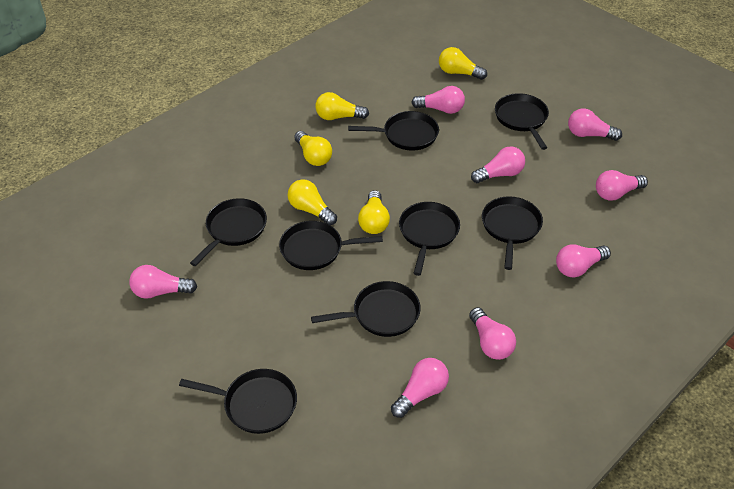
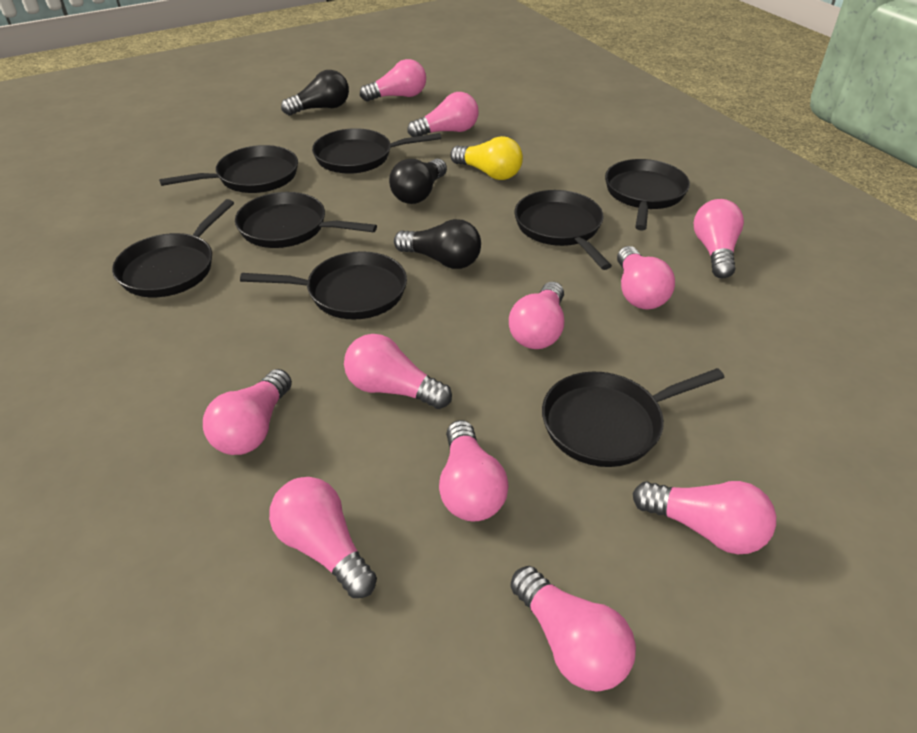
black light bulb: 0 -> 3
pink light bulb: 8 -> 11
yellow light bulb: 5 -> 1

